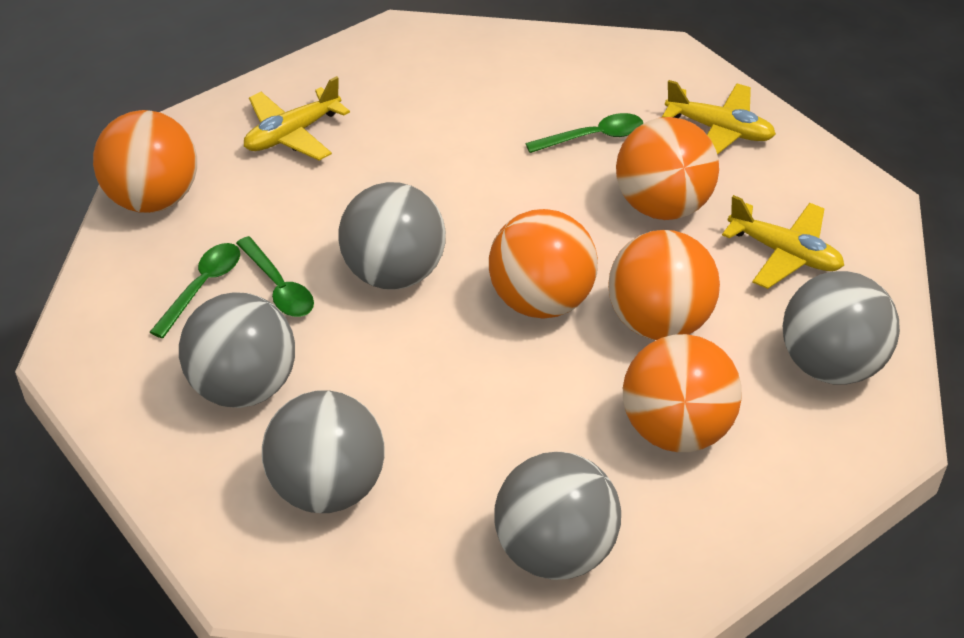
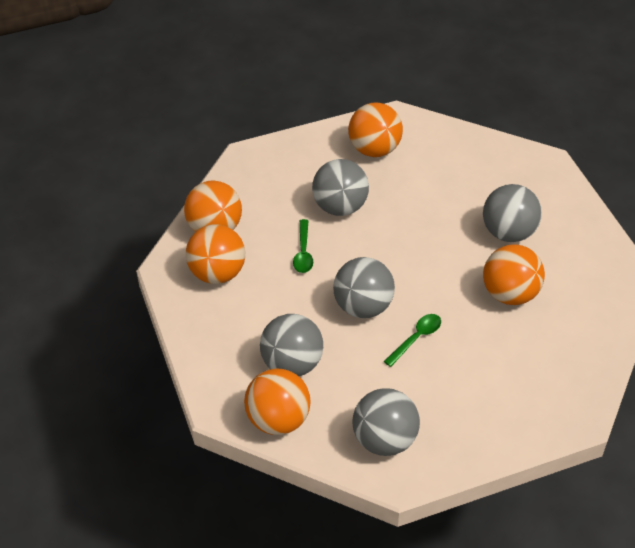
green spoon: 3 -> 2
yellow plane: 3 -> 0

